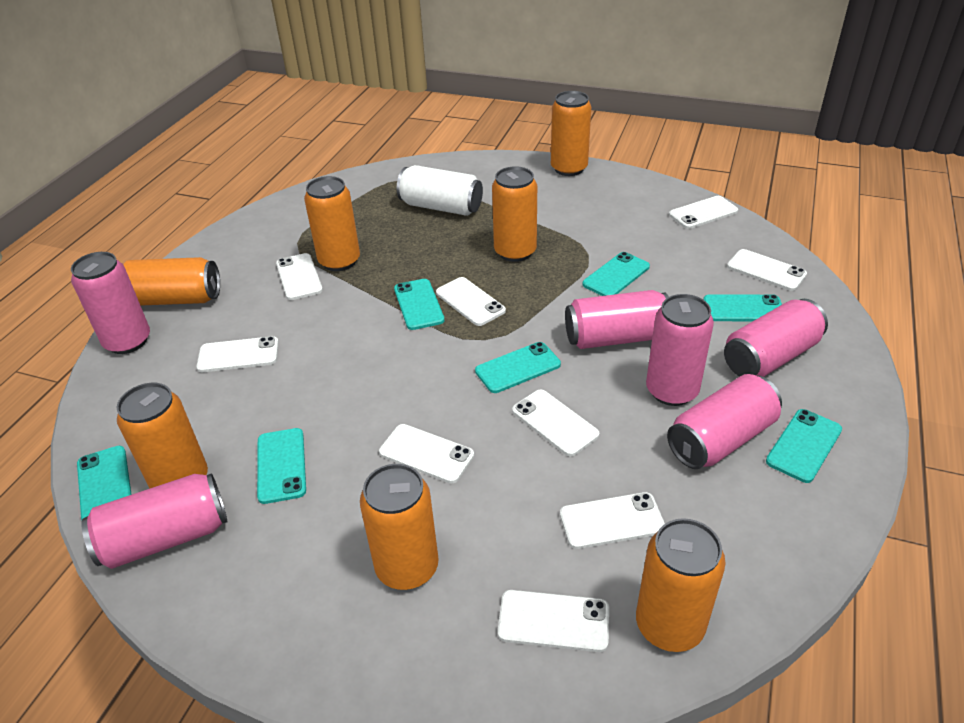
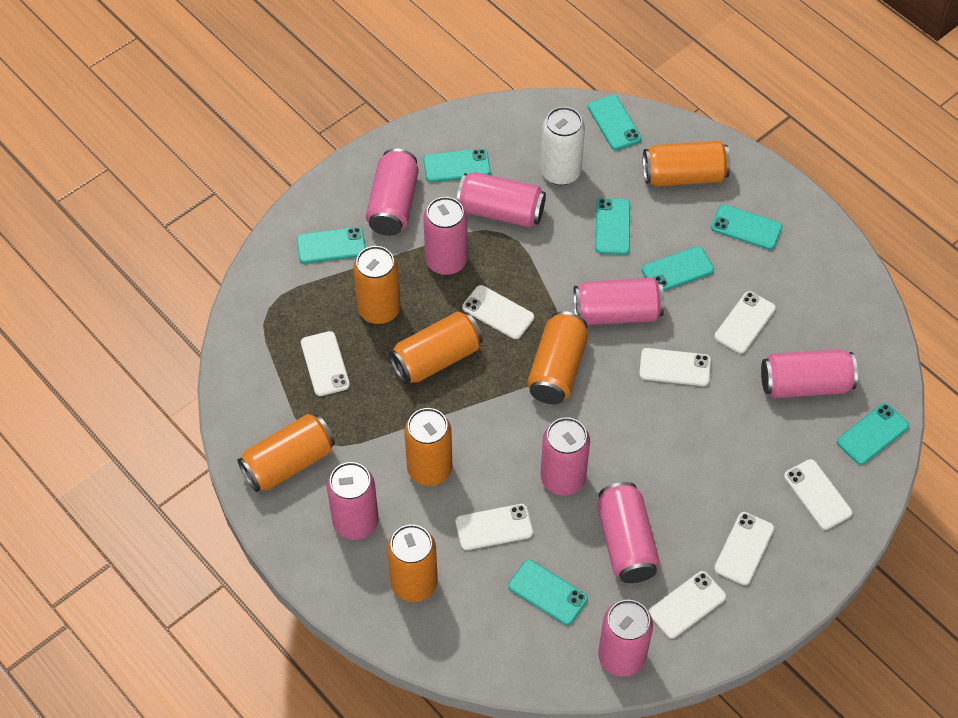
pink can: 6 -> 9
turquoise phone: 7 -> 8
white phone: 9 -> 8

